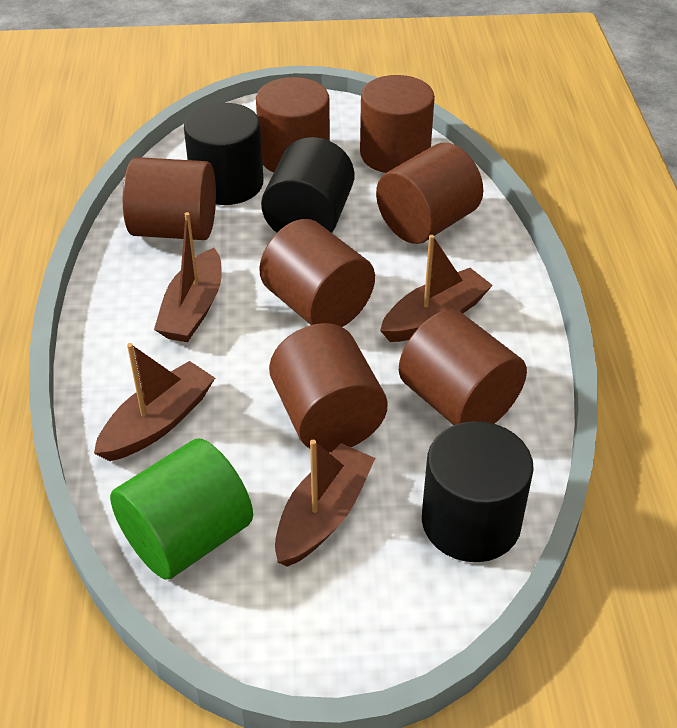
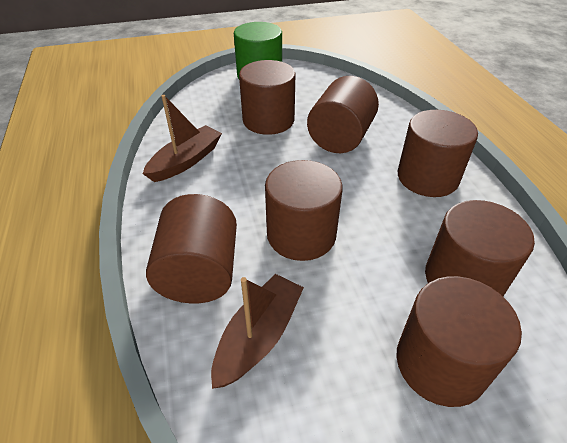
black cylinder: 3 -> 0
brown boat: 4 -> 2

